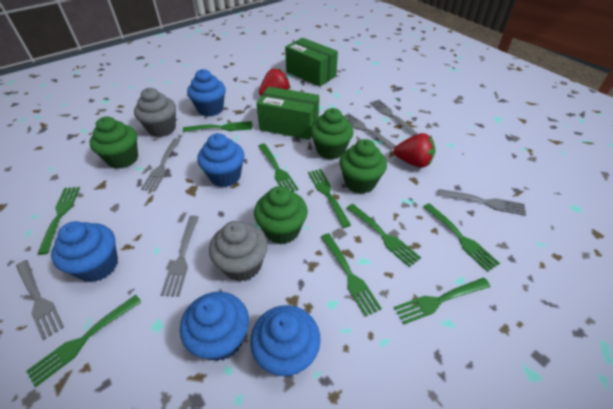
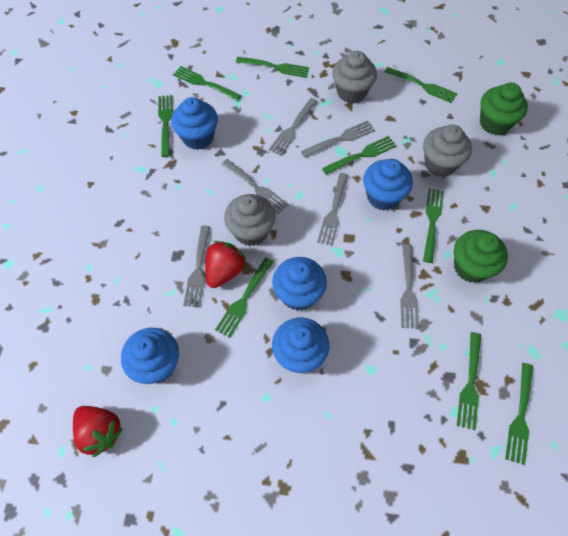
green box: 2 -> 0
green cupcake: 4 -> 2
grey cupcake: 2 -> 3

